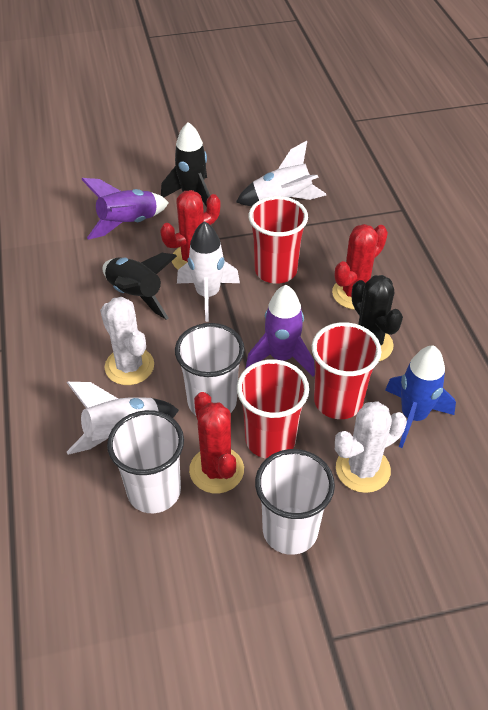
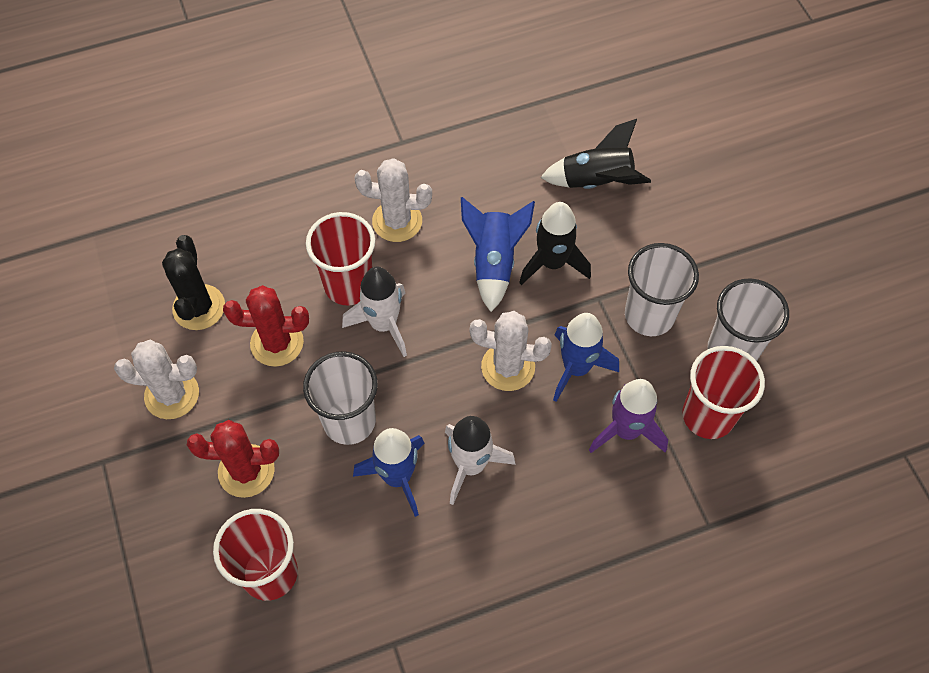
blue rocket: 1 -> 3
purple rocket: 2 -> 1
red cactus: 3 -> 2
white cactus: 2 -> 3
white rocket: 3 -> 2

